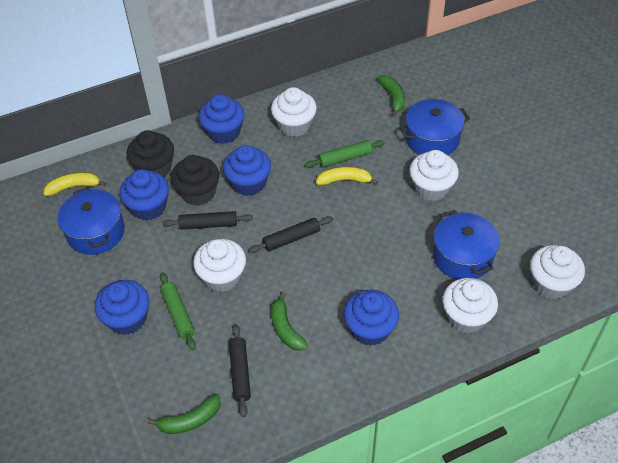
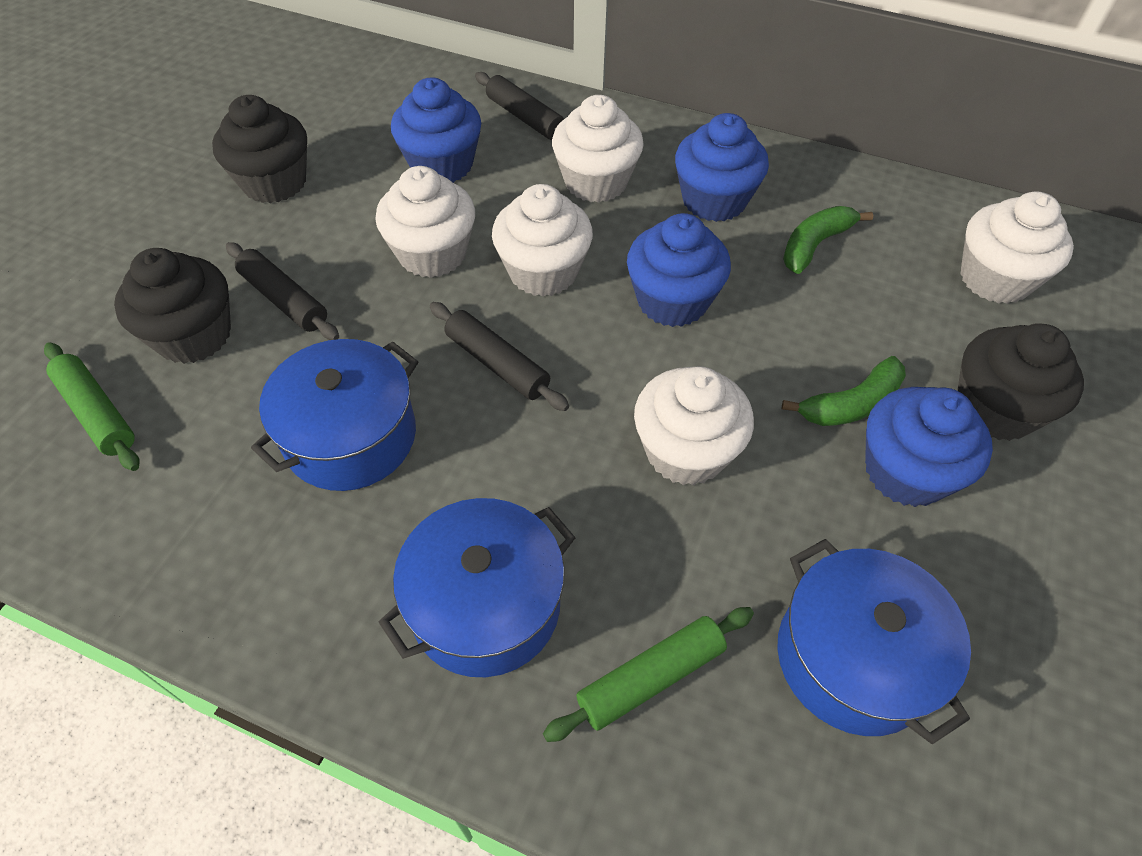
black cupcake: 2 -> 3
blue cupcake: 5 -> 4
green banana: 3 -> 2
yellow banana: 2 -> 0

